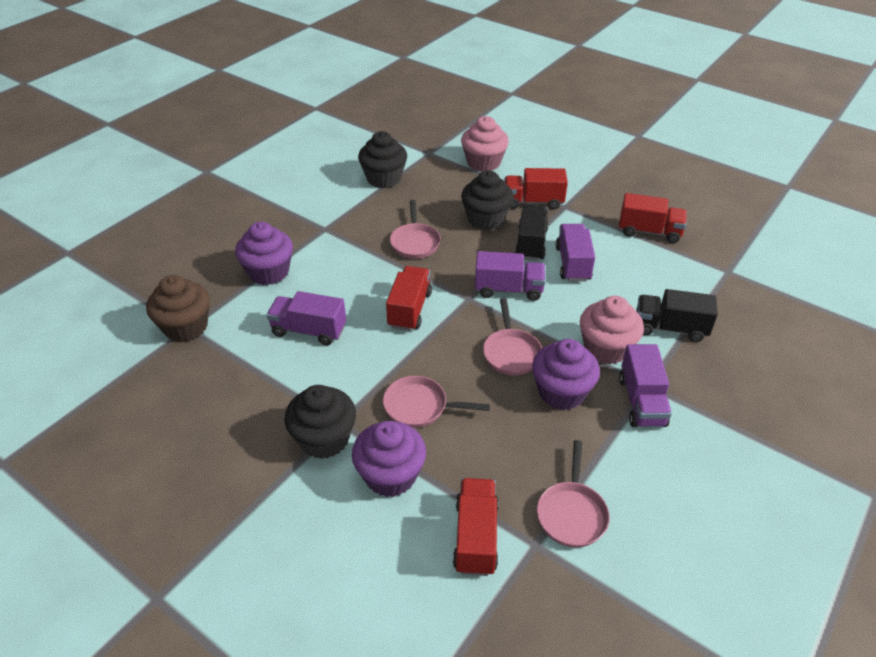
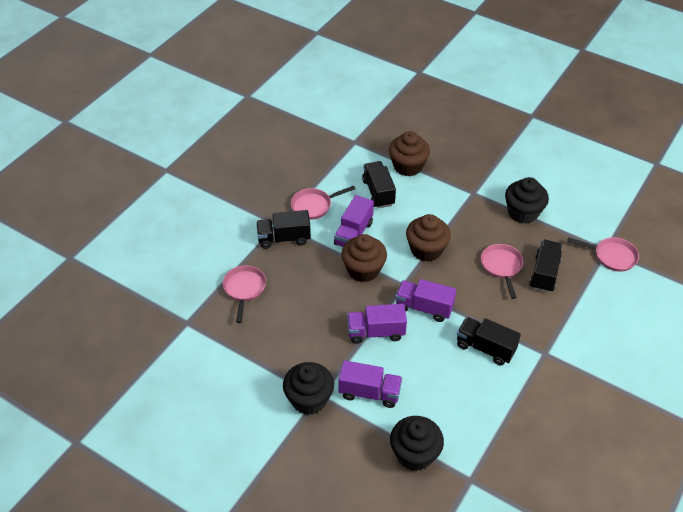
black truck: 2 -> 4
brown cupcake: 1 -> 3
pink cupcake: 2 -> 0
purple cupcake: 3 -> 0
red truck: 4 -> 0

